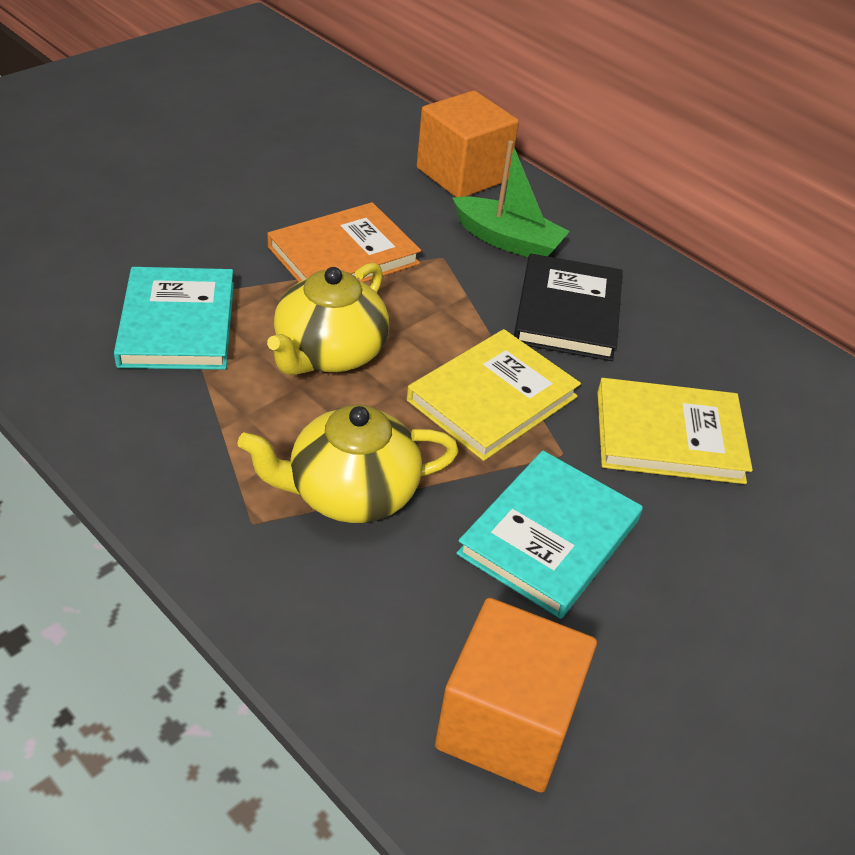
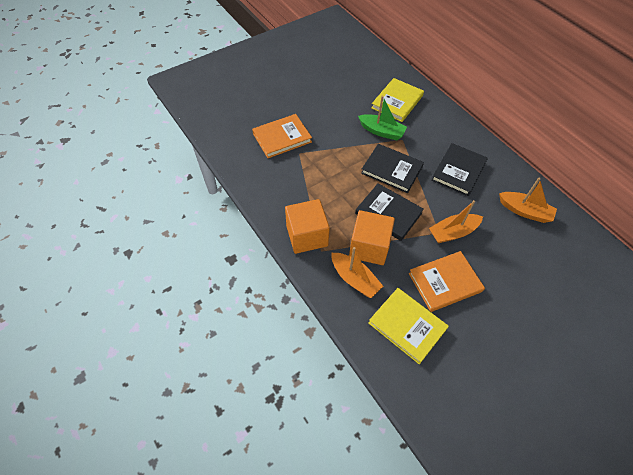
black book: 1 -> 3
orange boat: 0 -> 3
orange book: 1 -> 2
turquoise book: 2 -> 0
yellow teapot: 2 -> 0

